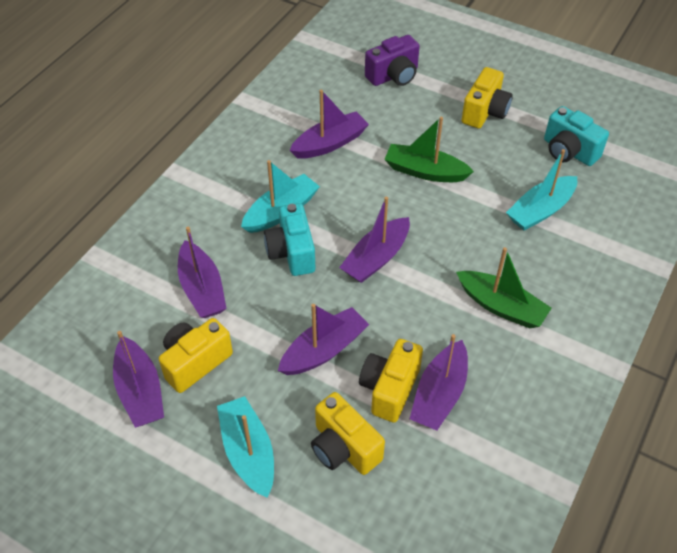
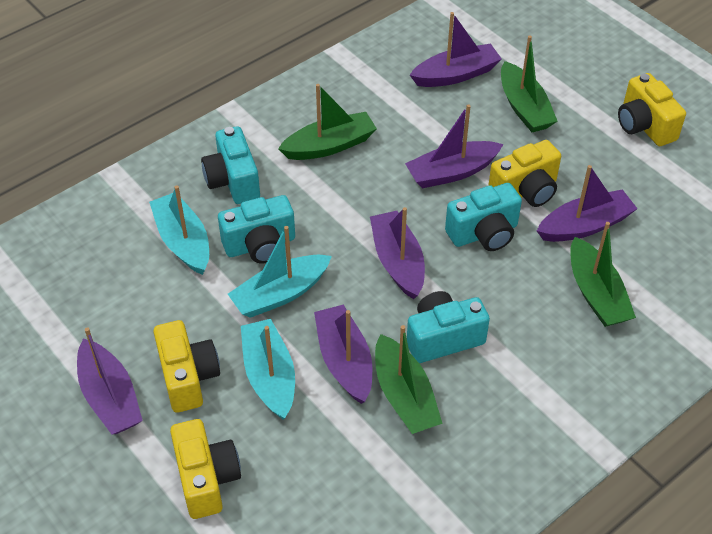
green boat: 2 -> 4
purple camera: 1 -> 0
turquoise camera: 2 -> 4

